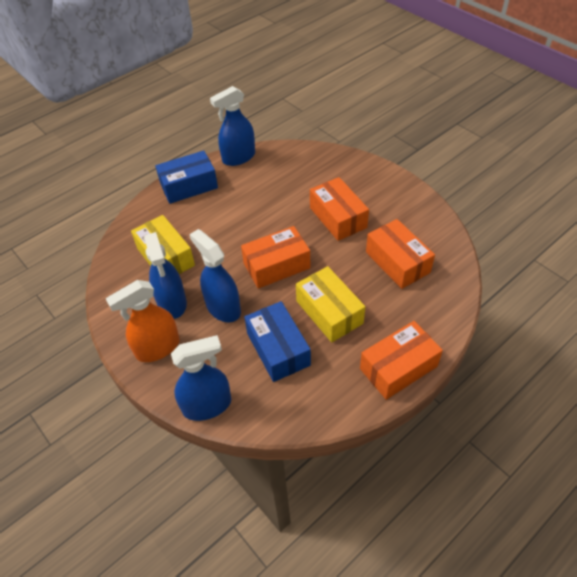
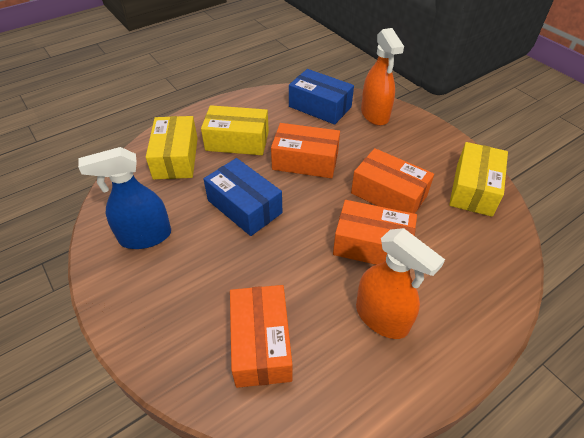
blue spray bottle: 4 -> 1
orange spray bottle: 1 -> 2
yellow box: 2 -> 3

